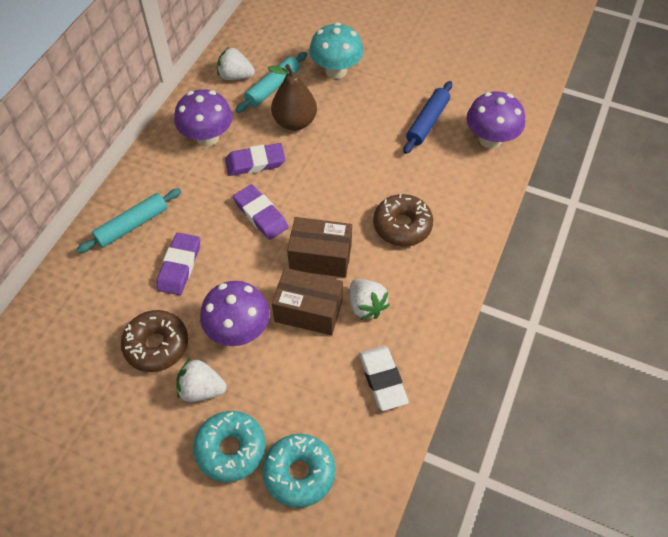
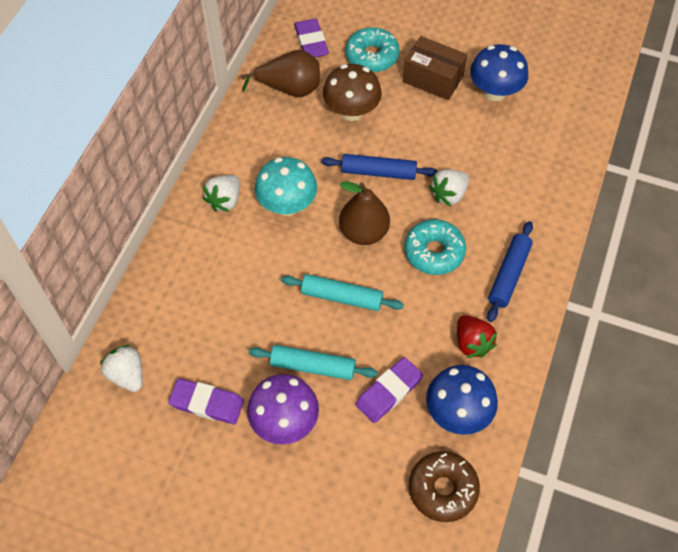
blue mushroom: 0 -> 2
blue rolling pin: 1 -> 2
brown box: 2 -> 1
brown donut: 2 -> 1
brown mushroom: 0 -> 1
brown pear: 1 -> 2
purple mushroom: 3 -> 1
red strawberry: 0 -> 1
white eraser: 1 -> 0

